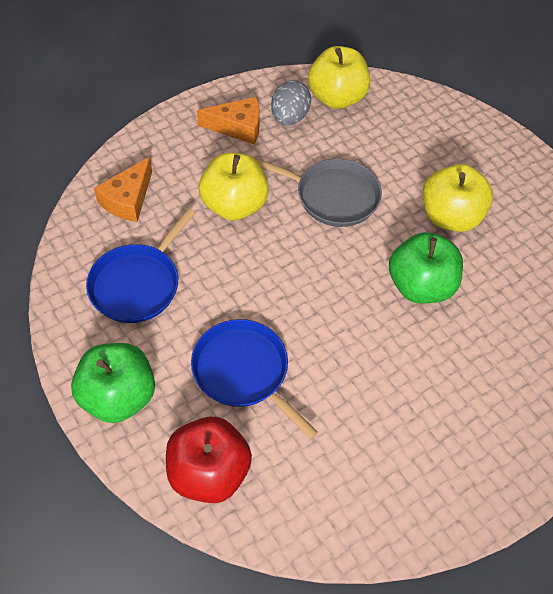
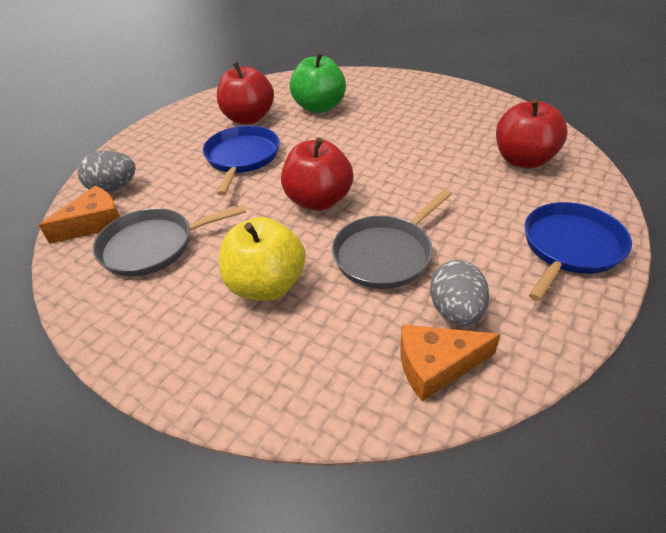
green apple: 2 -> 1
grey egg: 1 -> 2
grey pan: 1 -> 2
red apple: 1 -> 3
yellow apple: 3 -> 1

